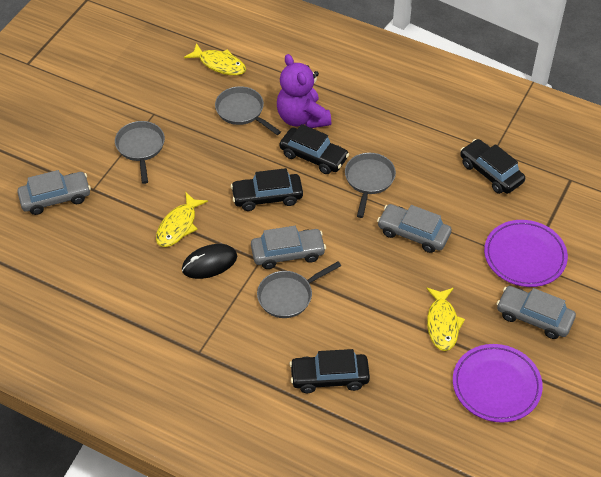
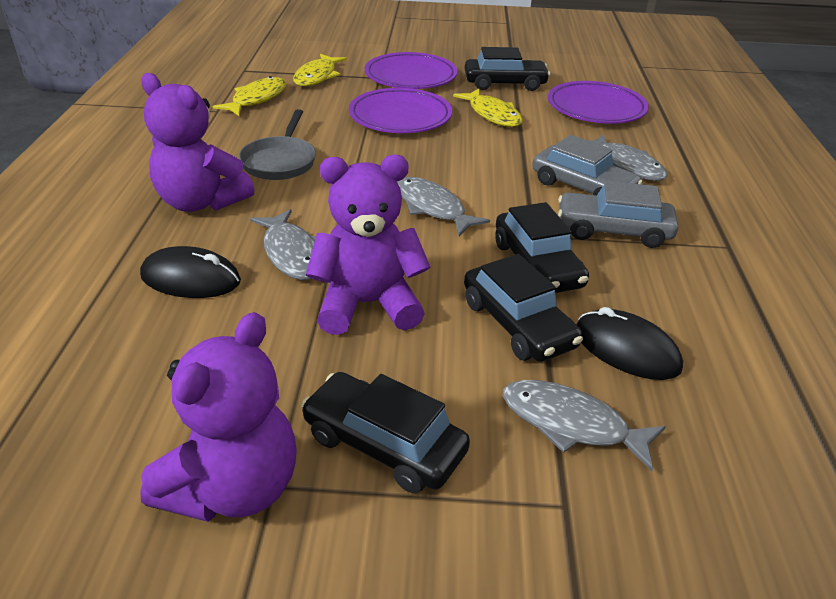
black mouse: 1 -> 2
grey car: 4 -> 2
grey fish: 0 -> 4
grey pan: 4 -> 1
purple plate: 2 -> 3
purple teddy bear: 1 -> 3

